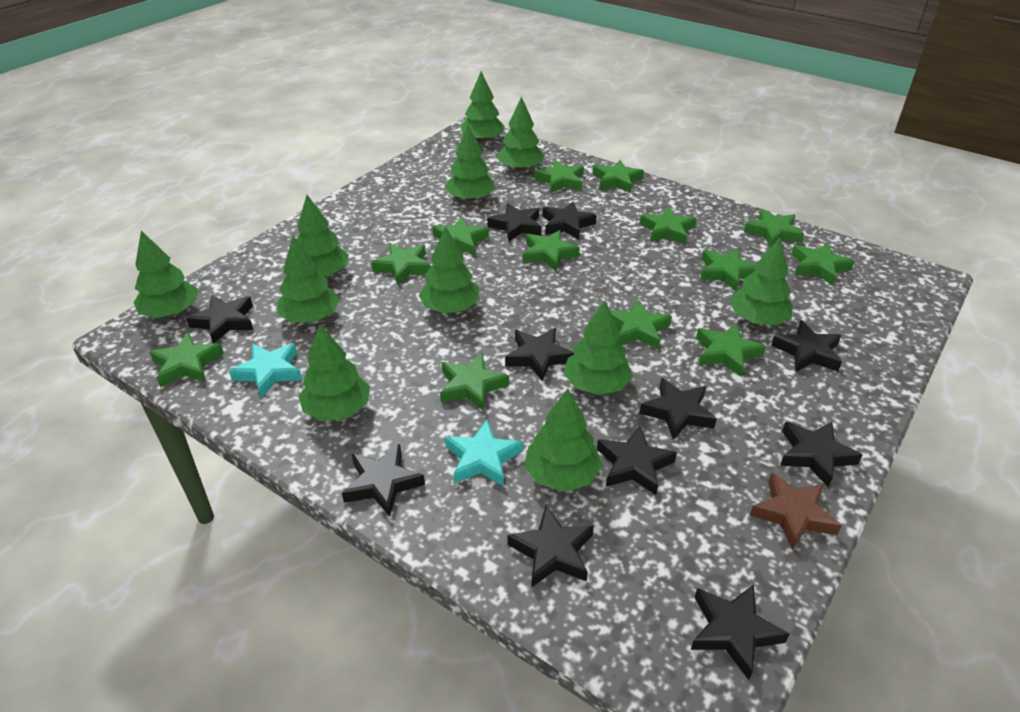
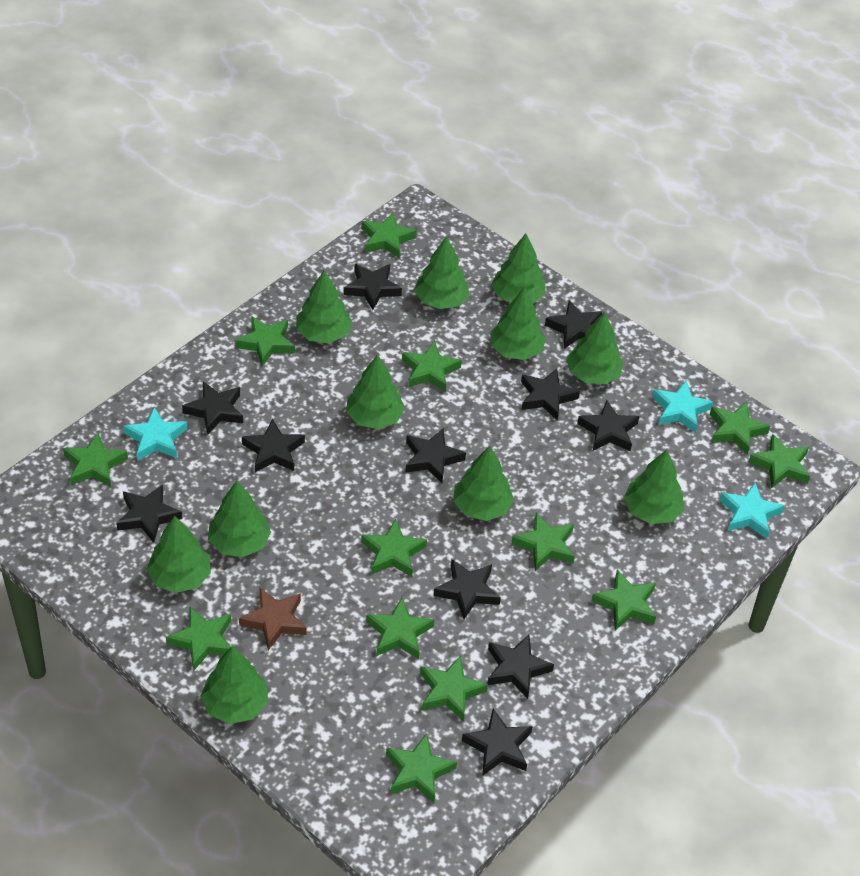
turquoise star: 2 -> 3

